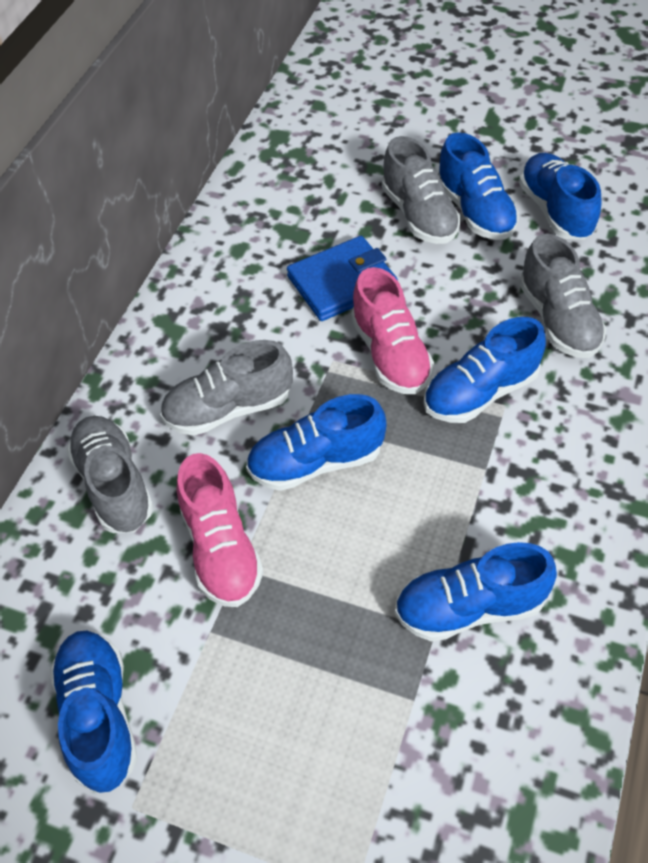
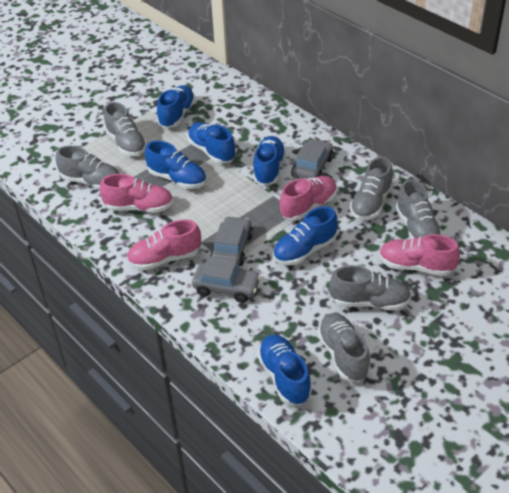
blue wallet: 1 -> 0
grey car: 0 -> 3
grey shoe: 4 -> 6
pink shoe: 2 -> 4

